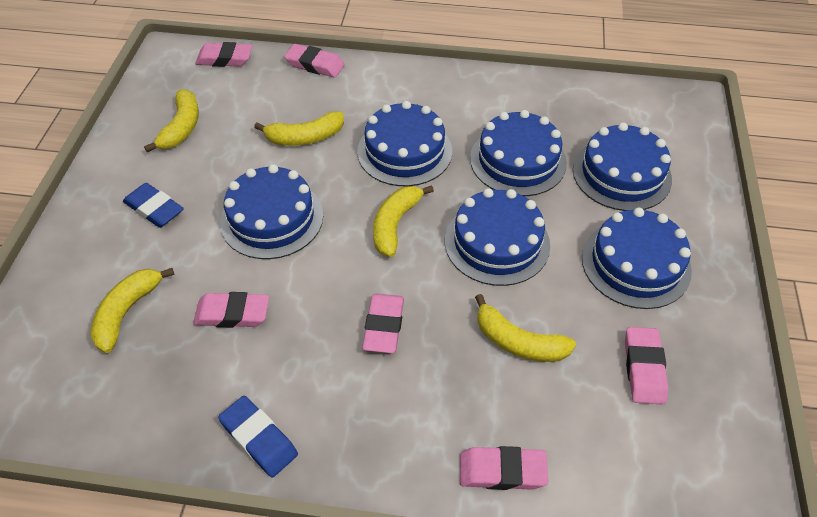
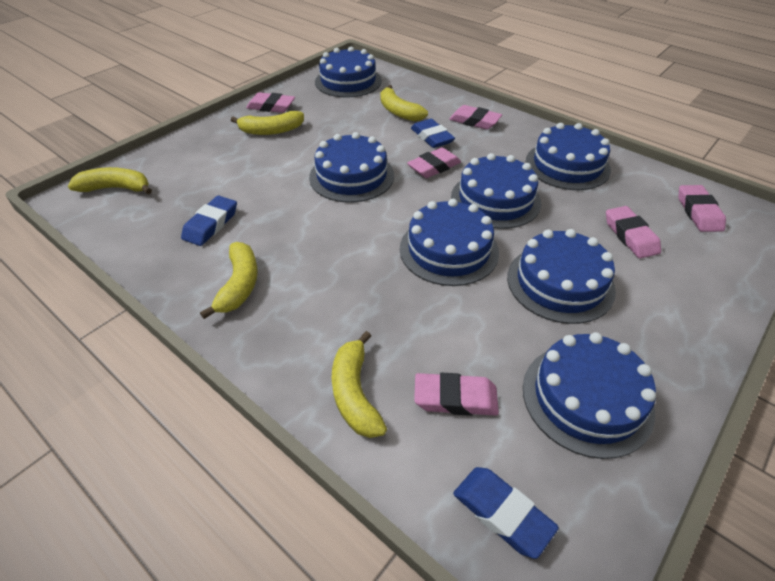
blue cake: 6 -> 7
blue eraser: 2 -> 3

